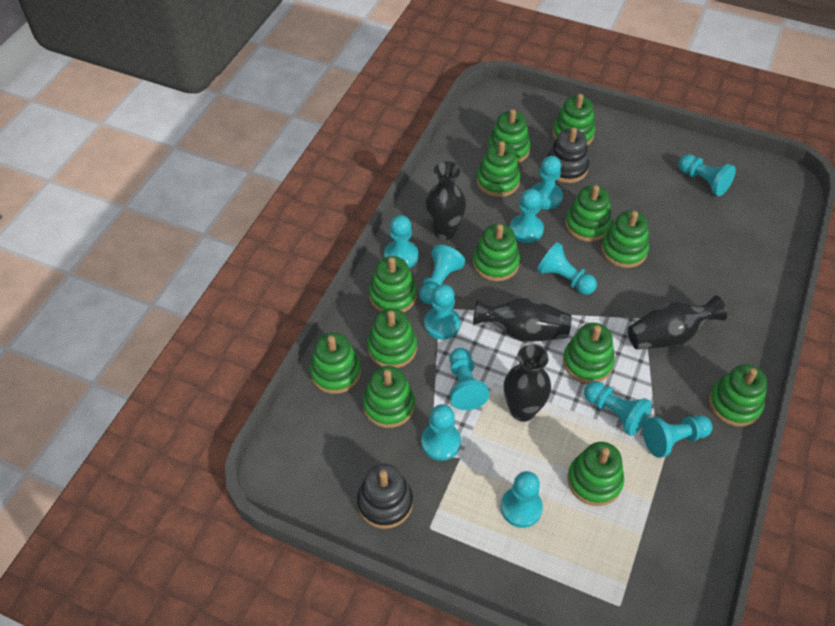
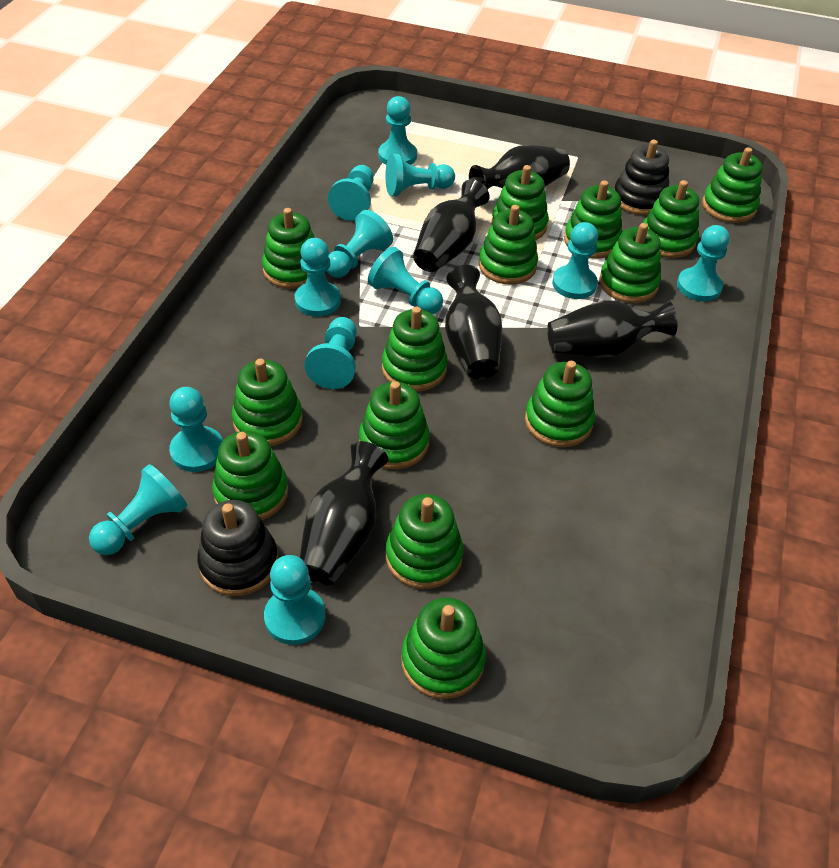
black vase: 4 -> 5
green stacking toy: 13 -> 14

